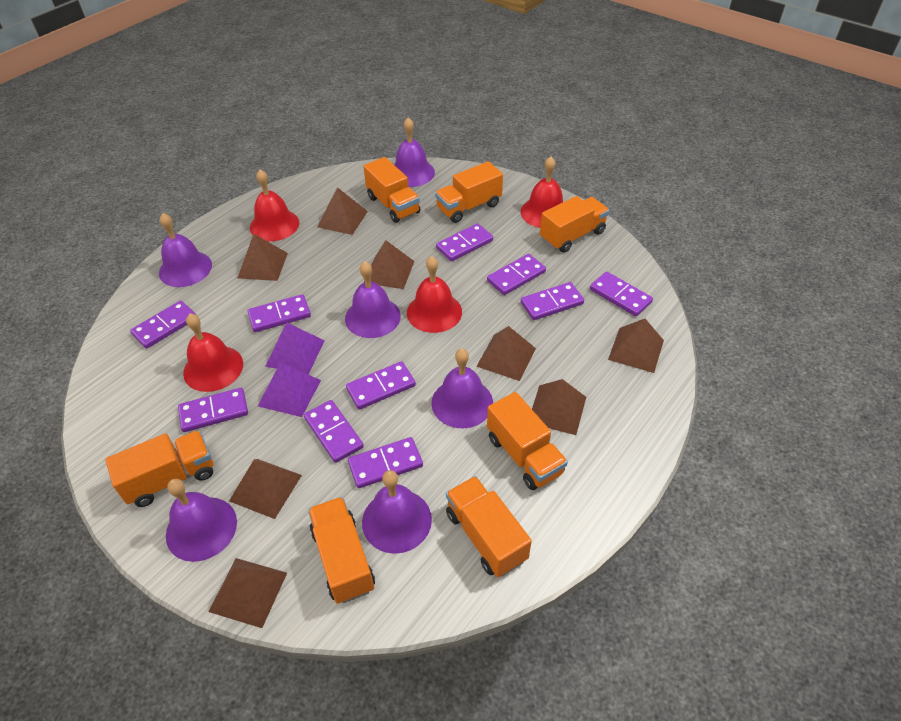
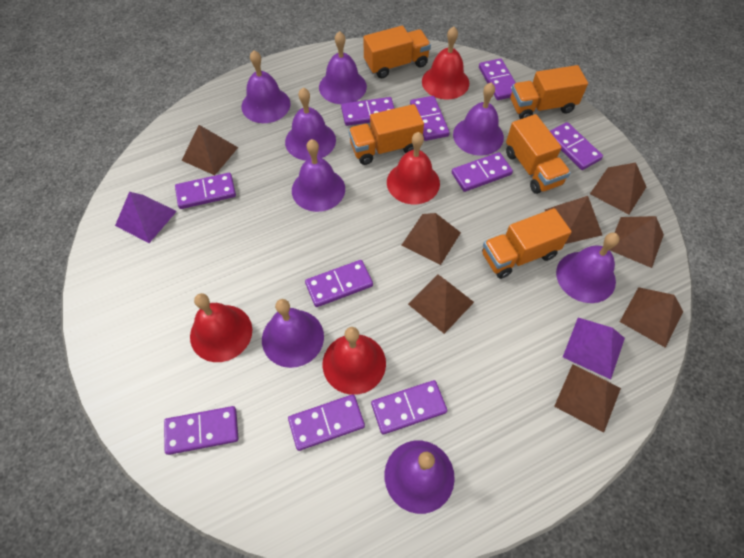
orange truck: 7 -> 5
purple bell: 6 -> 8

